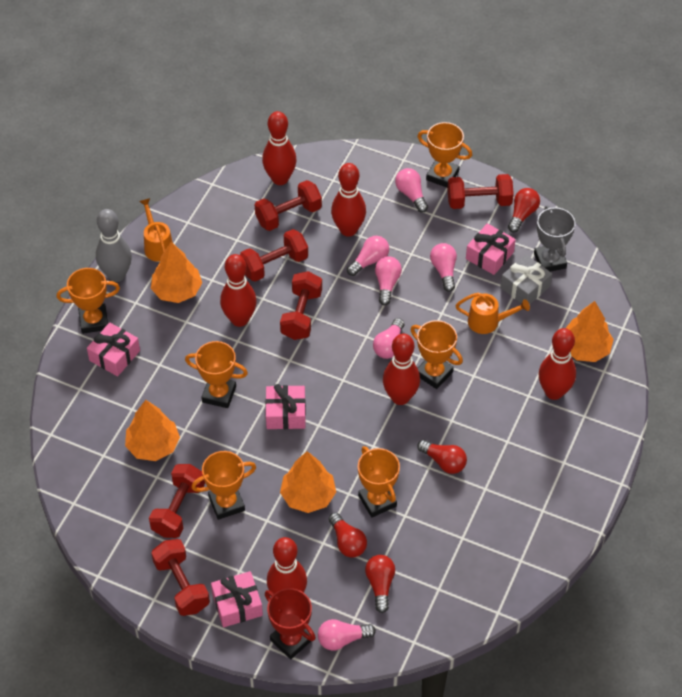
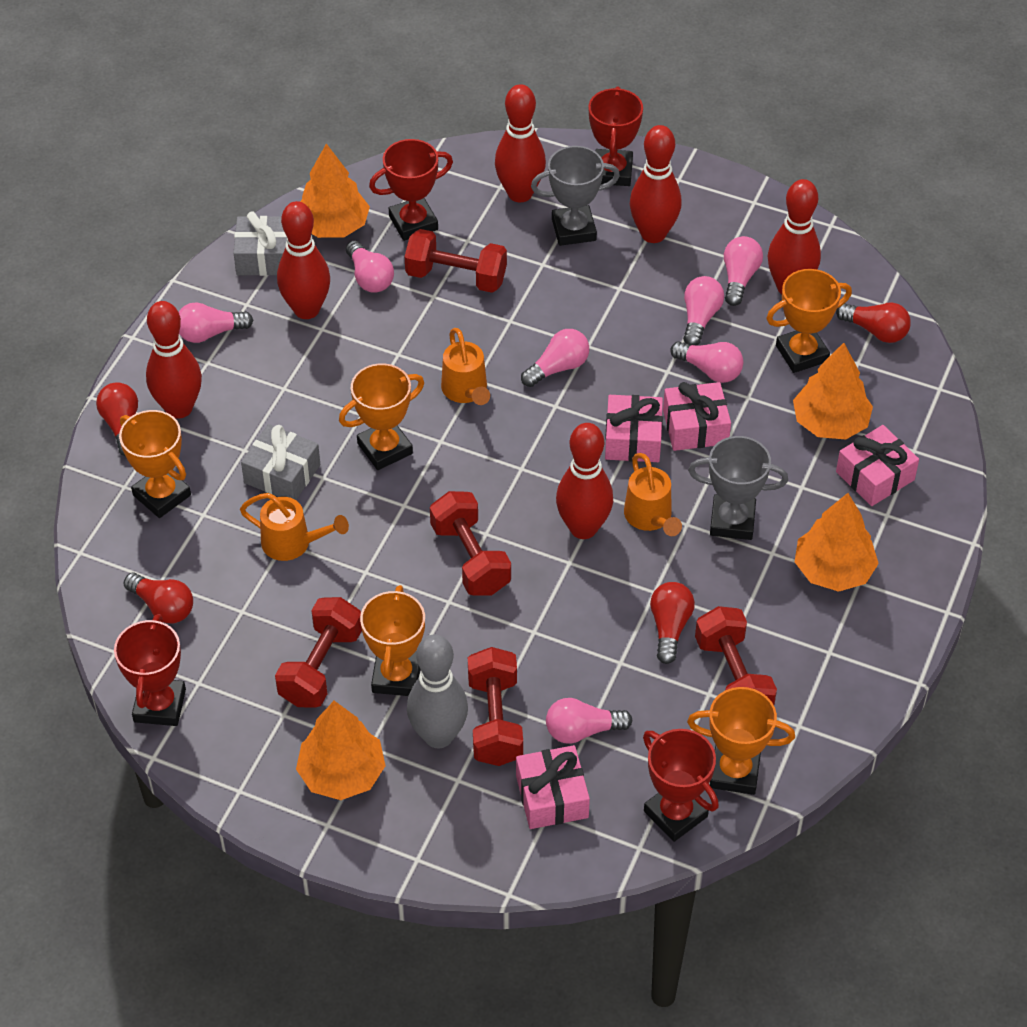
grey gift: 1 -> 2
grey trophy: 1 -> 2
orange trophy: 6 -> 5
orange watering can: 2 -> 3
pink light bulb: 6 -> 7
red dumbbell: 6 -> 5
red trophy: 1 -> 4

